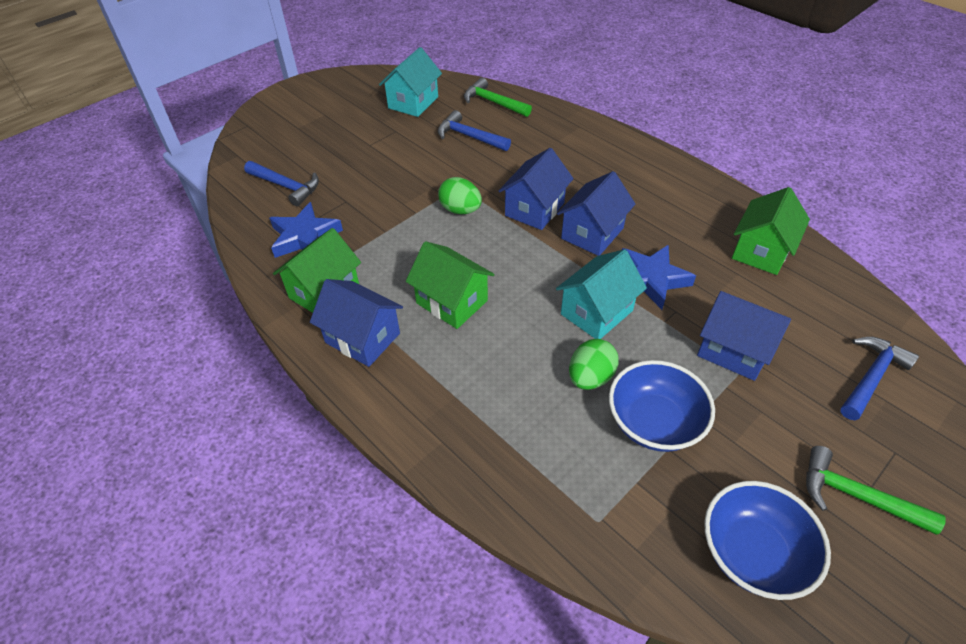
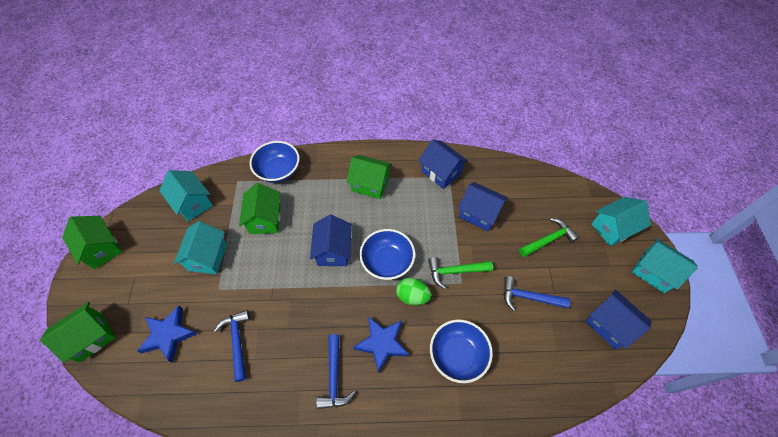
blue bowl: 2 -> 3
green egg: 2 -> 1
green house: 3 -> 4
turquoise house: 2 -> 4

